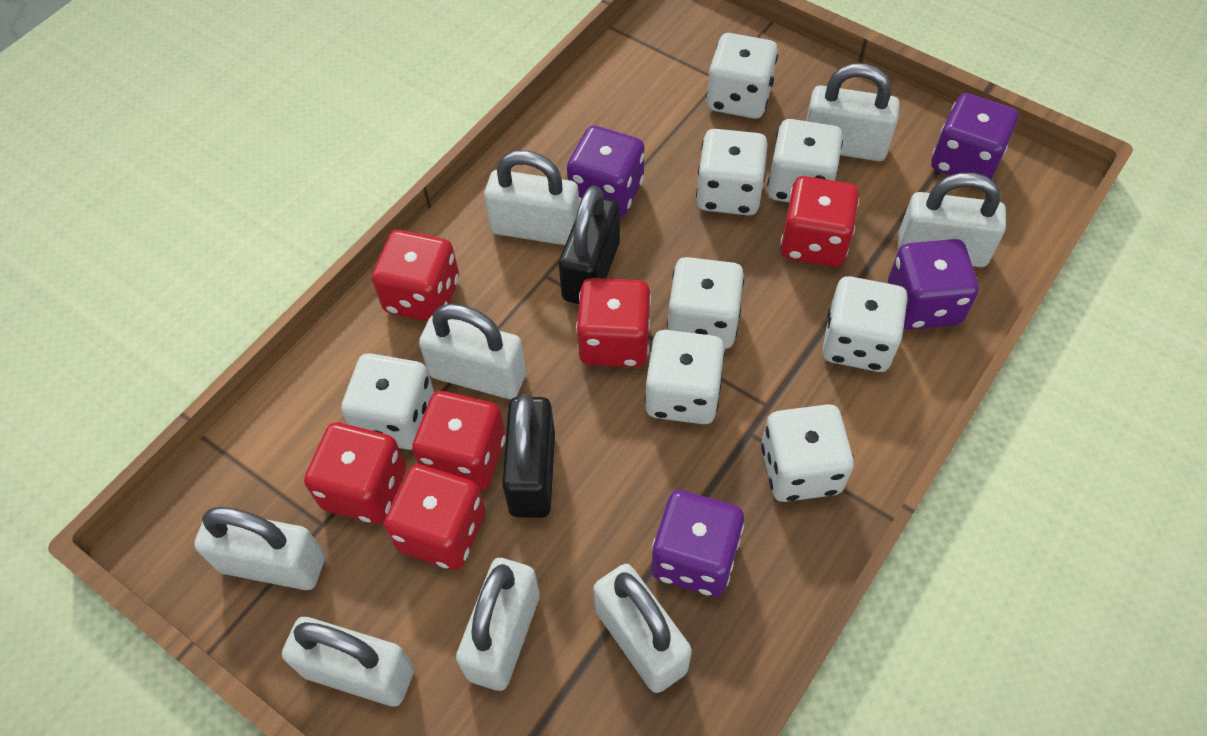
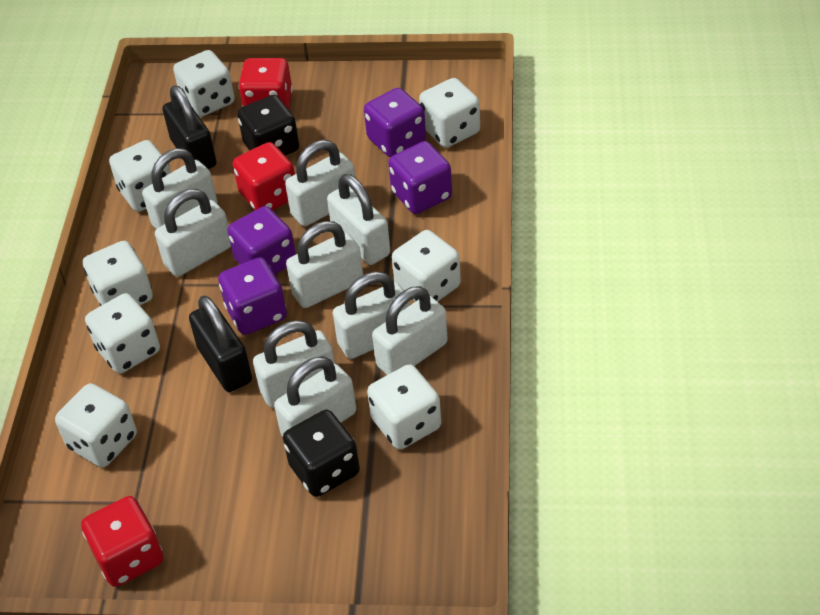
black dice: 0 -> 2
red dice: 6 -> 3
white padlock: 8 -> 9

